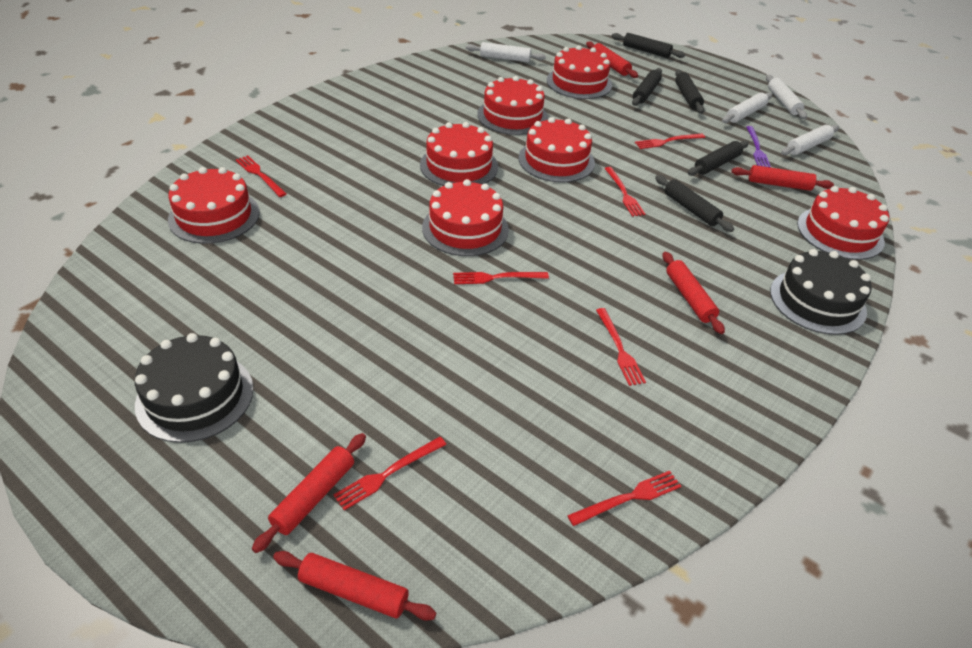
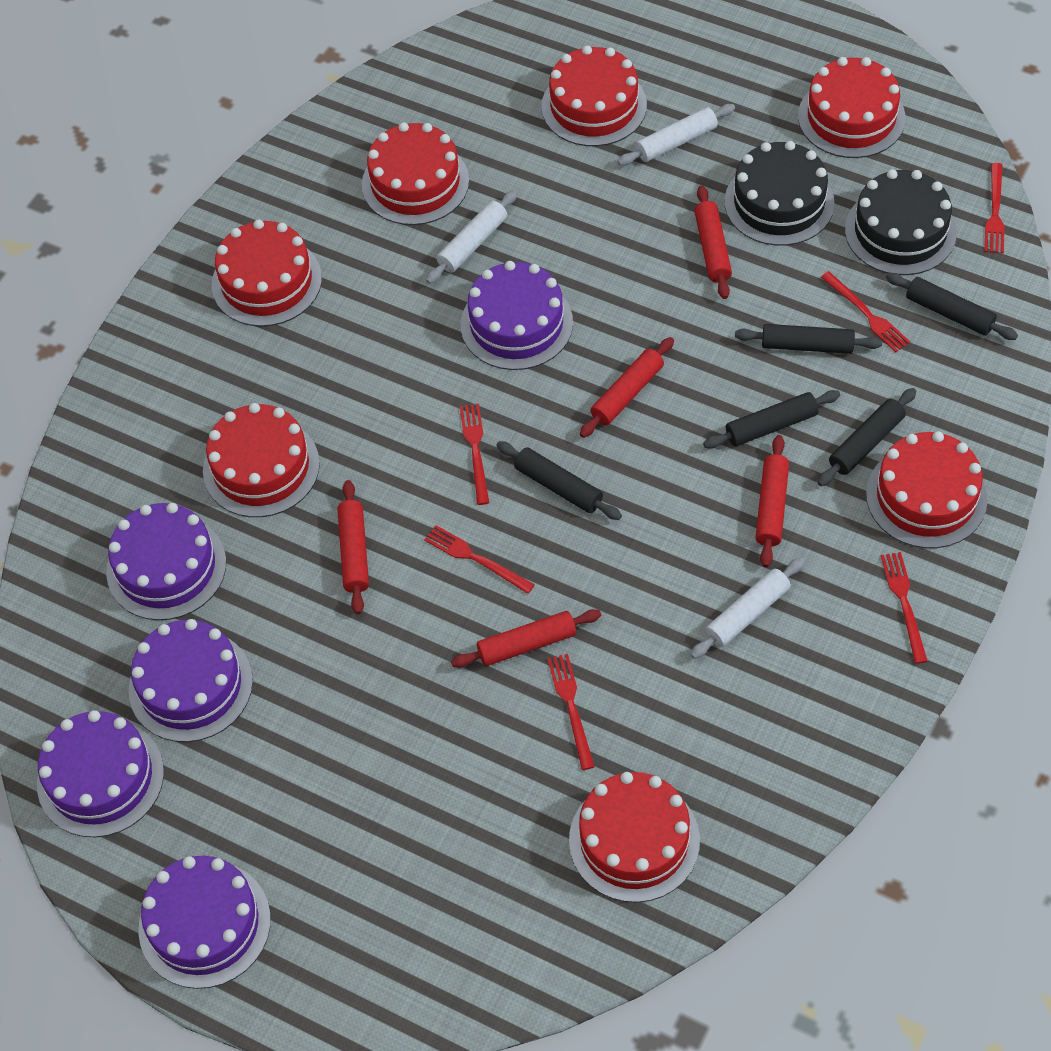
purple cake: 0 -> 5
purple fork: 1 -> 0
red fork: 7 -> 6
white rolling pin: 4 -> 3

